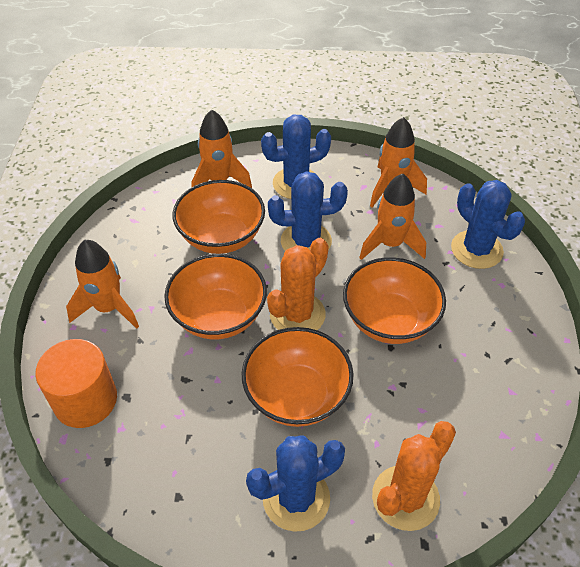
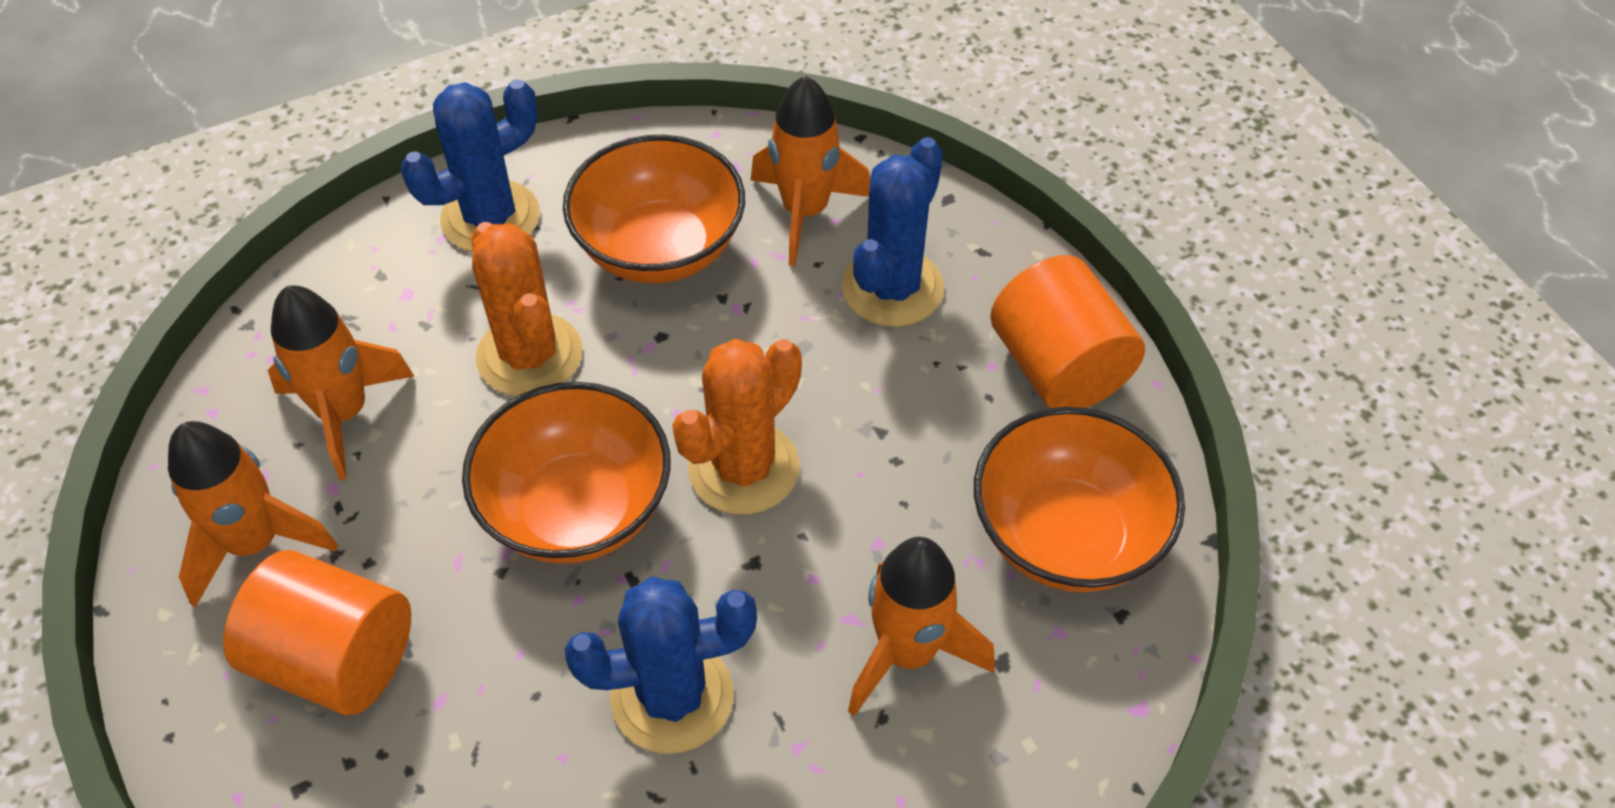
blue cactus: 4 -> 3
orange bowl: 4 -> 3
orange cylinder: 1 -> 2

